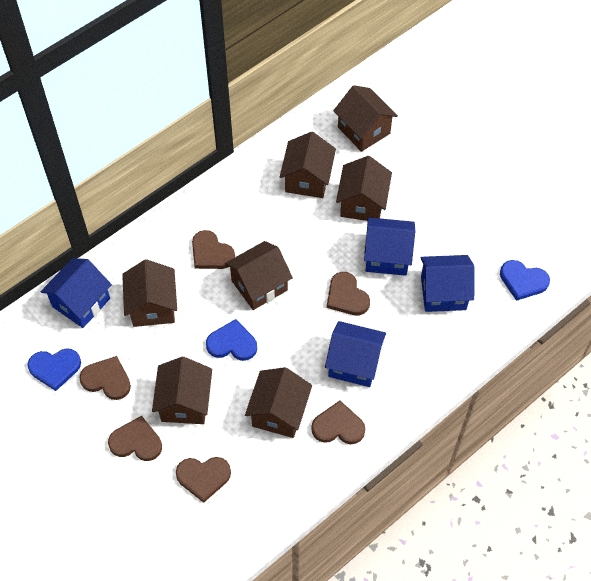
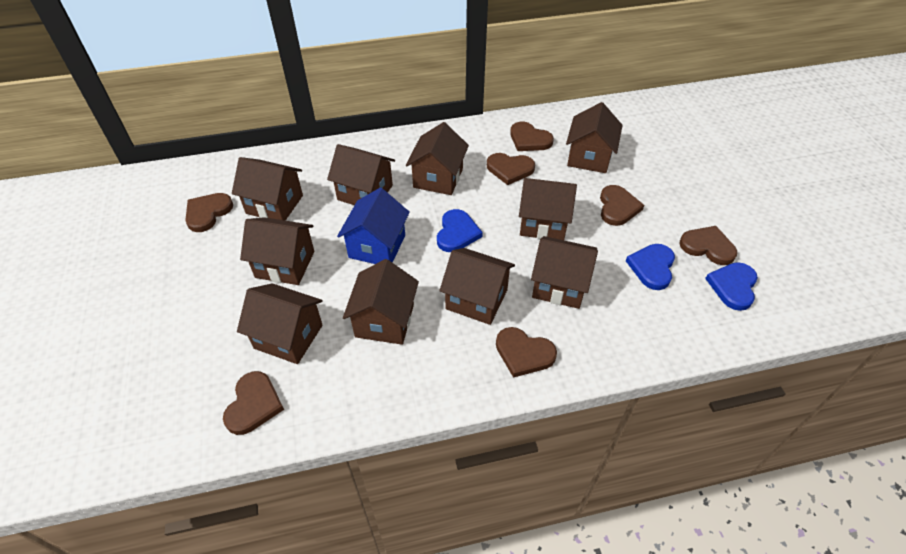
blue house: 4 -> 1
brown heart: 6 -> 7
brown house: 7 -> 10

